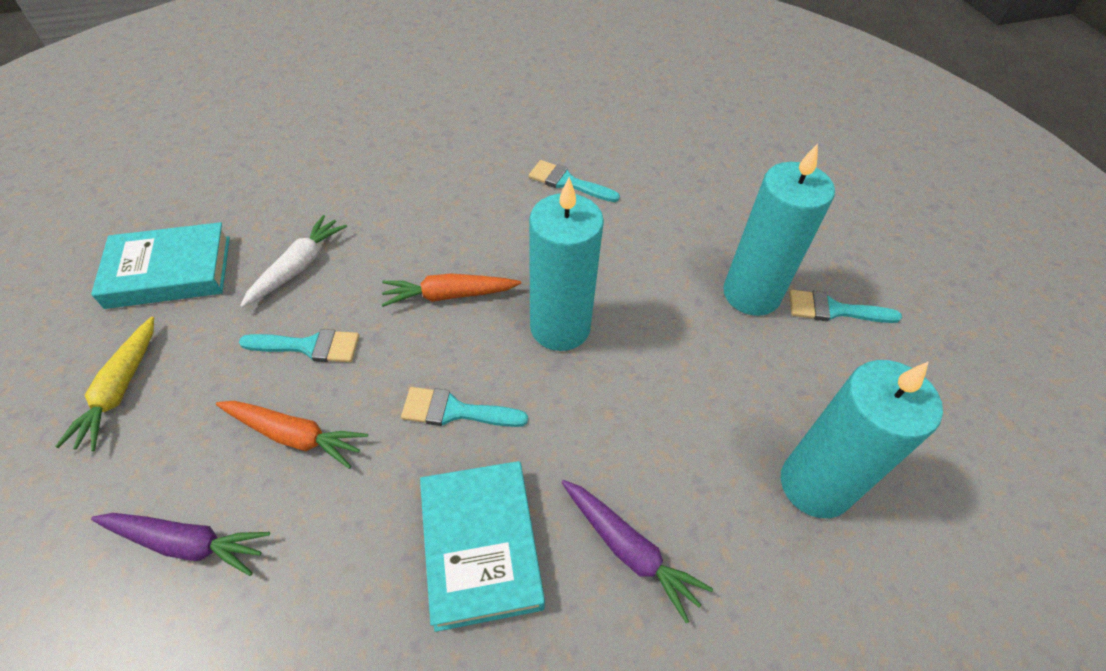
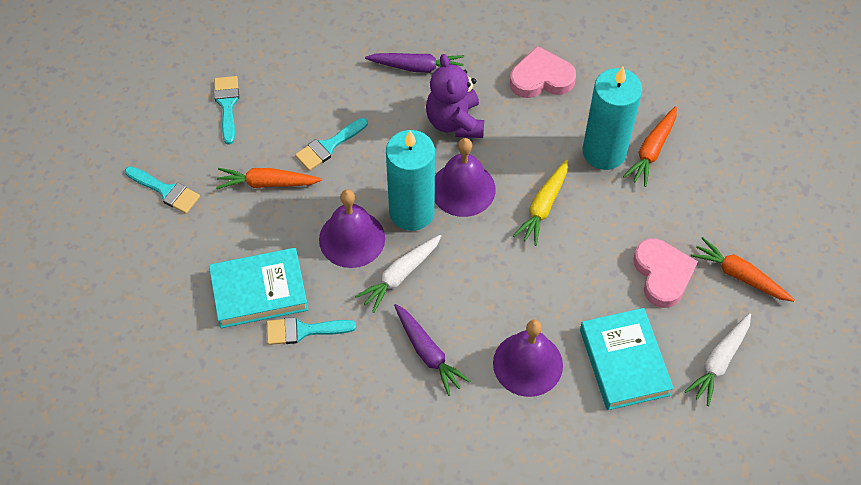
orange carrot: 2 -> 3
pink heart: 0 -> 2
purple bell: 0 -> 3
purple teddy bear: 0 -> 1
turquoise candle: 3 -> 2
white carrot: 1 -> 2

